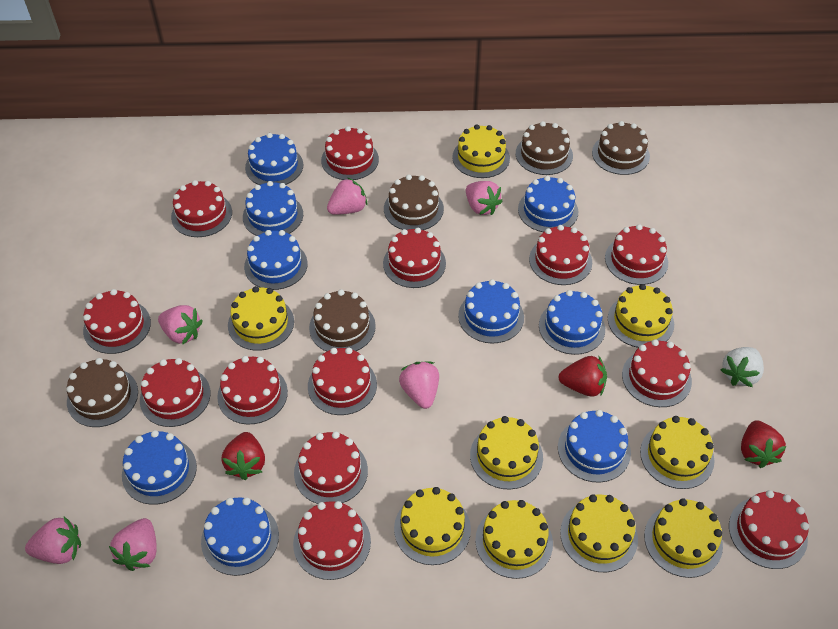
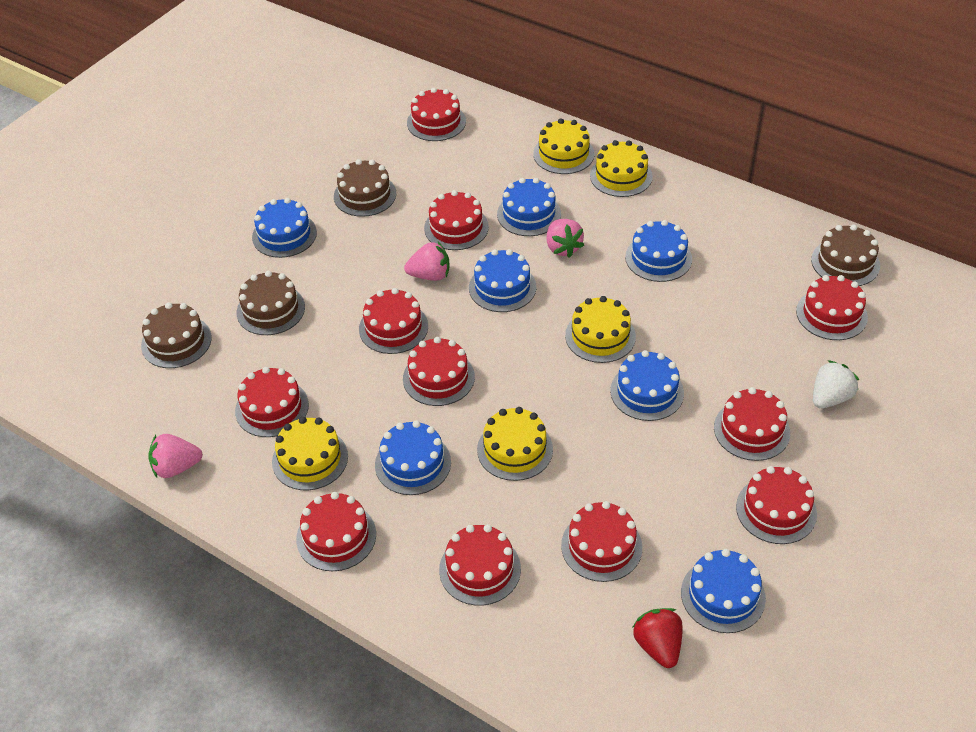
blue cake: 9 -> 7
brown cake: 5 -> 4
pink strawberry: 6 -> 3
red cake: 13 -> 11
red strawberry: 3 -> 1
yellow cake: 9 -> 5

